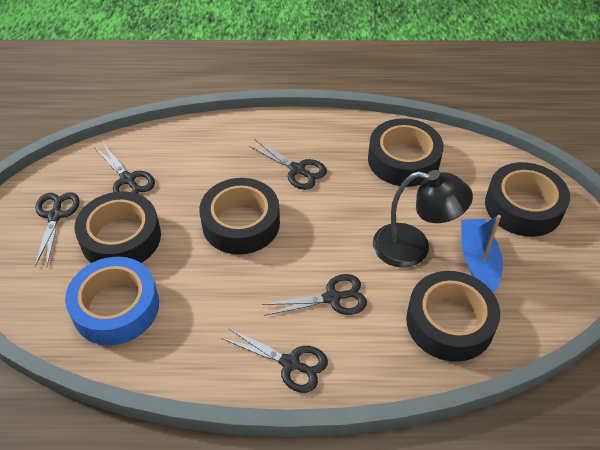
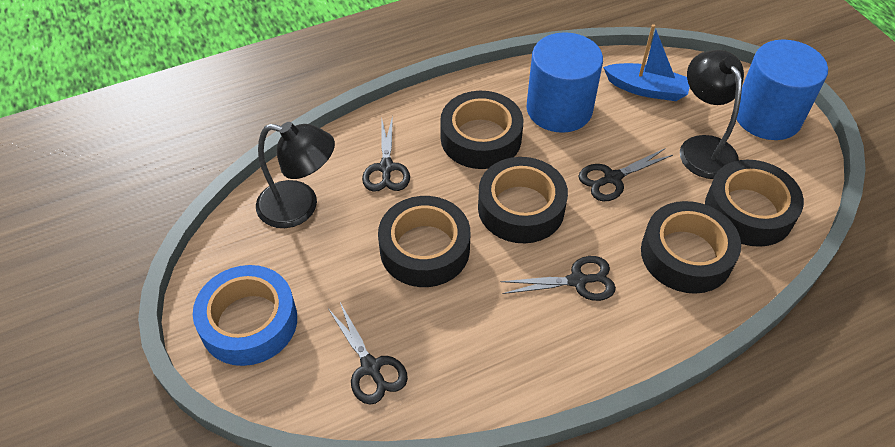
black lamp: 1 -> 2
black scissors: 5 -> 4
blue cylinder: 0 -> 2

